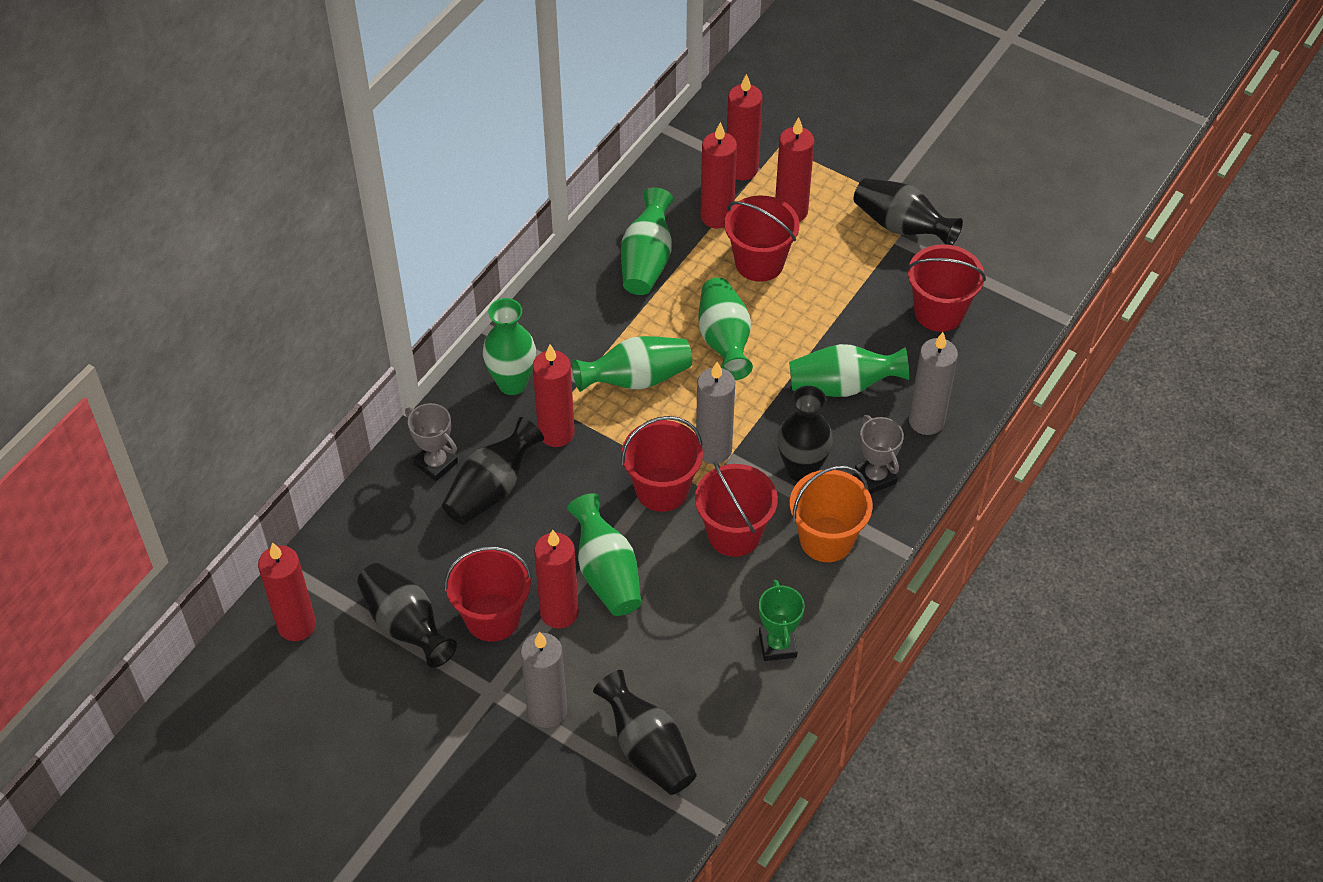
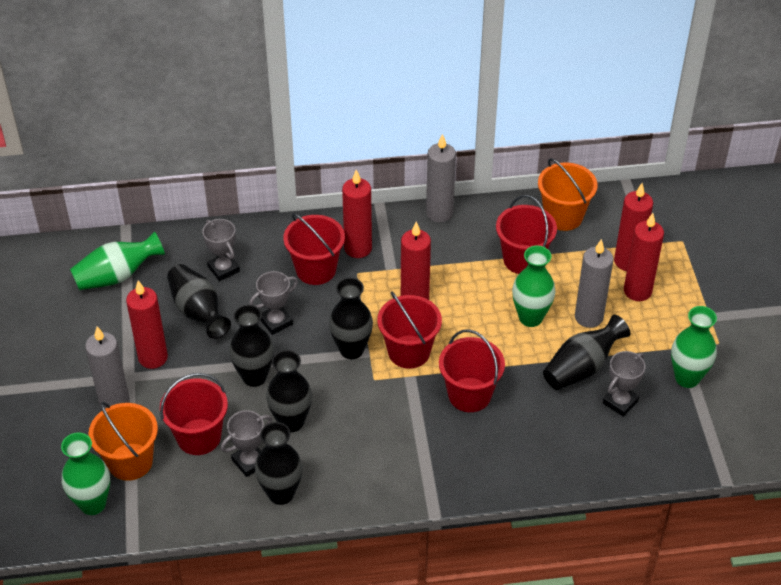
black vase: 5 -> 6
green trophy: 1 -> 0
green vase: 6 -> 4
grey trophy: 2 -> 4
orange bucket: 1 -> 2
red candle: 6 -> 5

